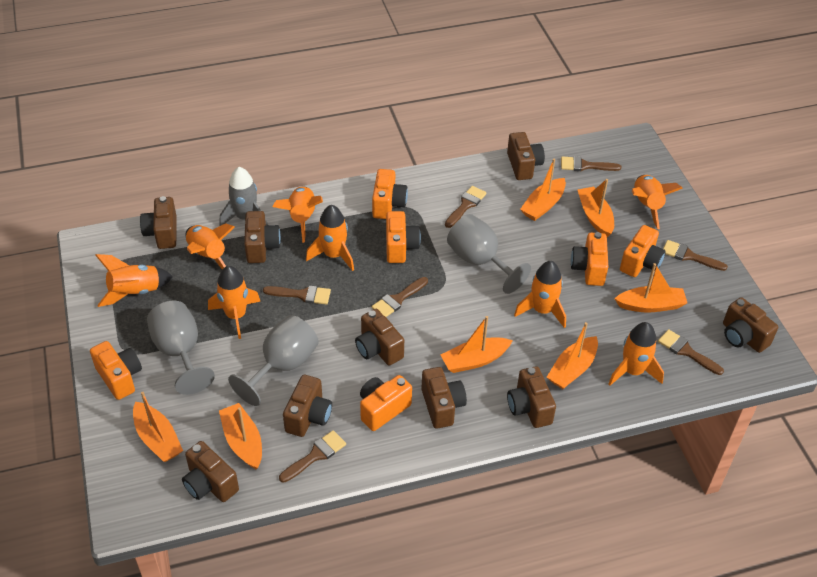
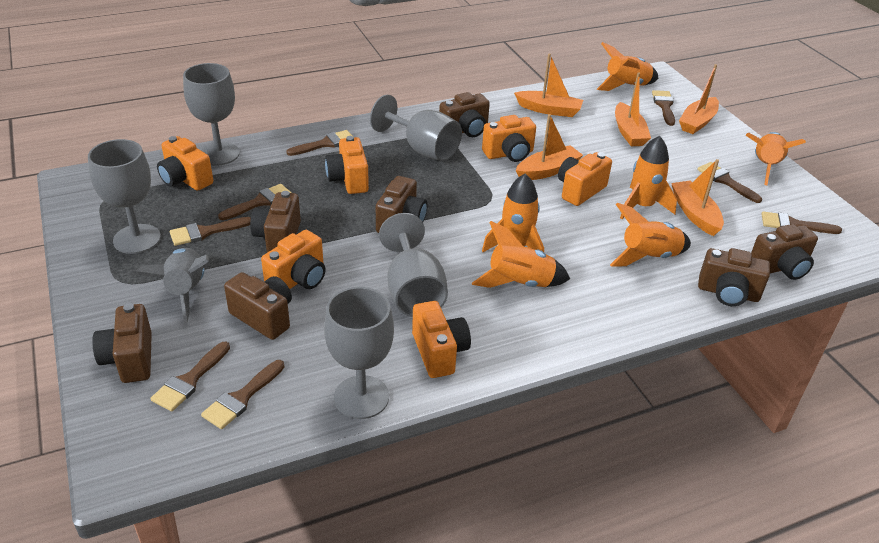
brown brush: 7 -> 8
brown camera: 9 -> 7
grey goblet: 3 -> 5
orange boat: 7 -> 5
orange rocket: 8 -> 6

